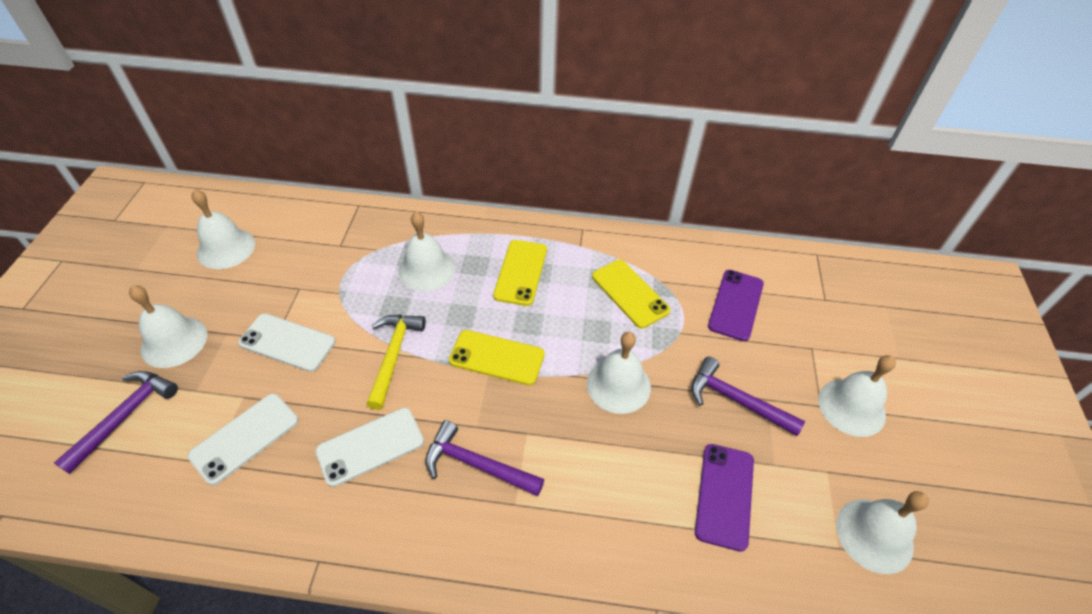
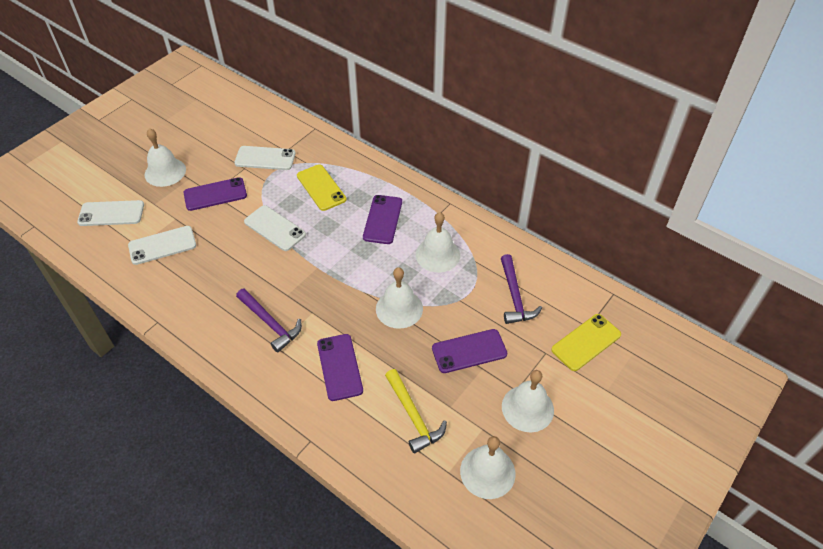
purple hammer: 3 -> 2
purple phone: 2 -> 4
white bell: 6 -> 5
white phone: 3 -> 4
yellow phone: 3 -> 2

